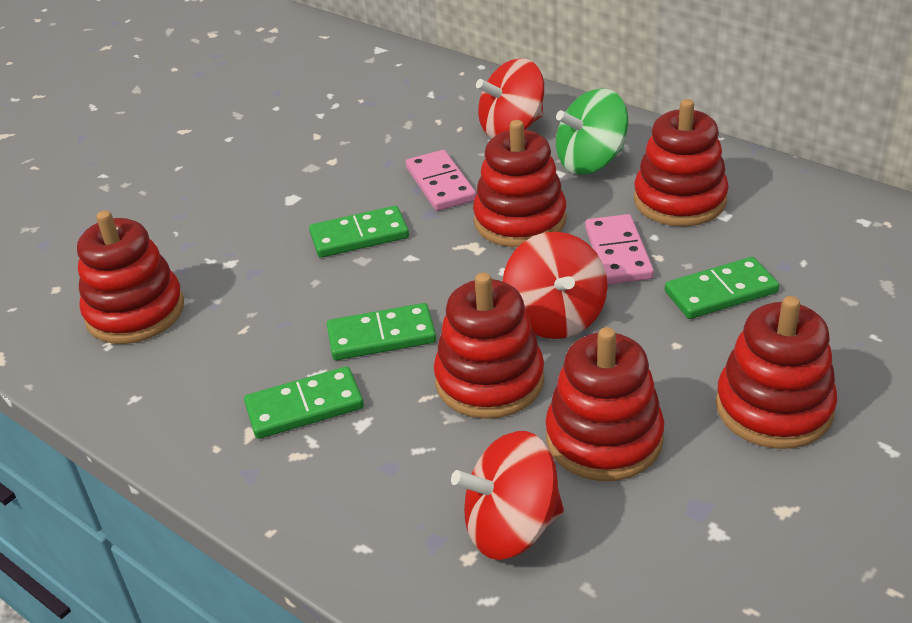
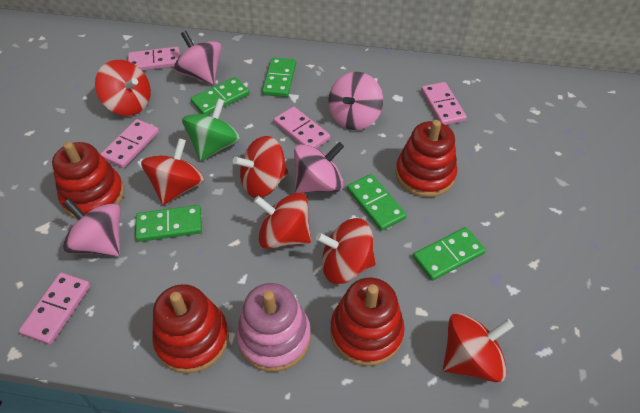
green domino: 4 -> 5
pink domino: 2 -> 5
pink spinning top: 0 -> 4
pink stacking toy: 0 -> 1
red spinning top: 3 -> 6
red stacking toy: 6 -> 4

